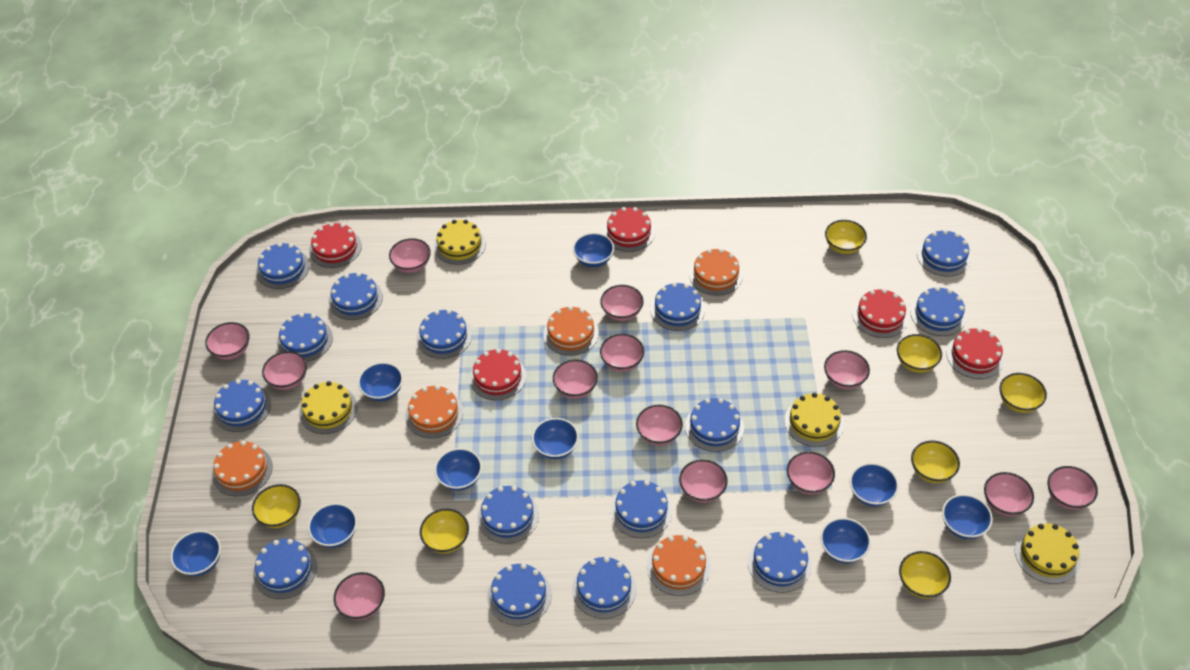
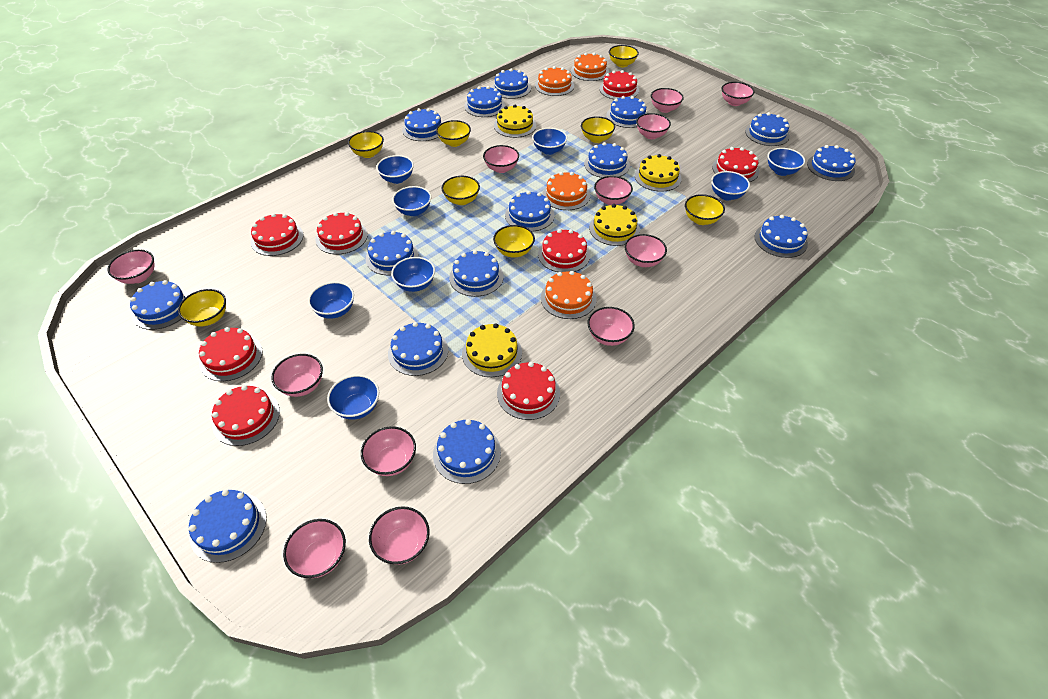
blue bowl: 9 -> 8
orange cake: 5 -> 4
pink bowl: 13 -> 12
red cake: 5 -> 8
yellow bowl: 7 -> 8

